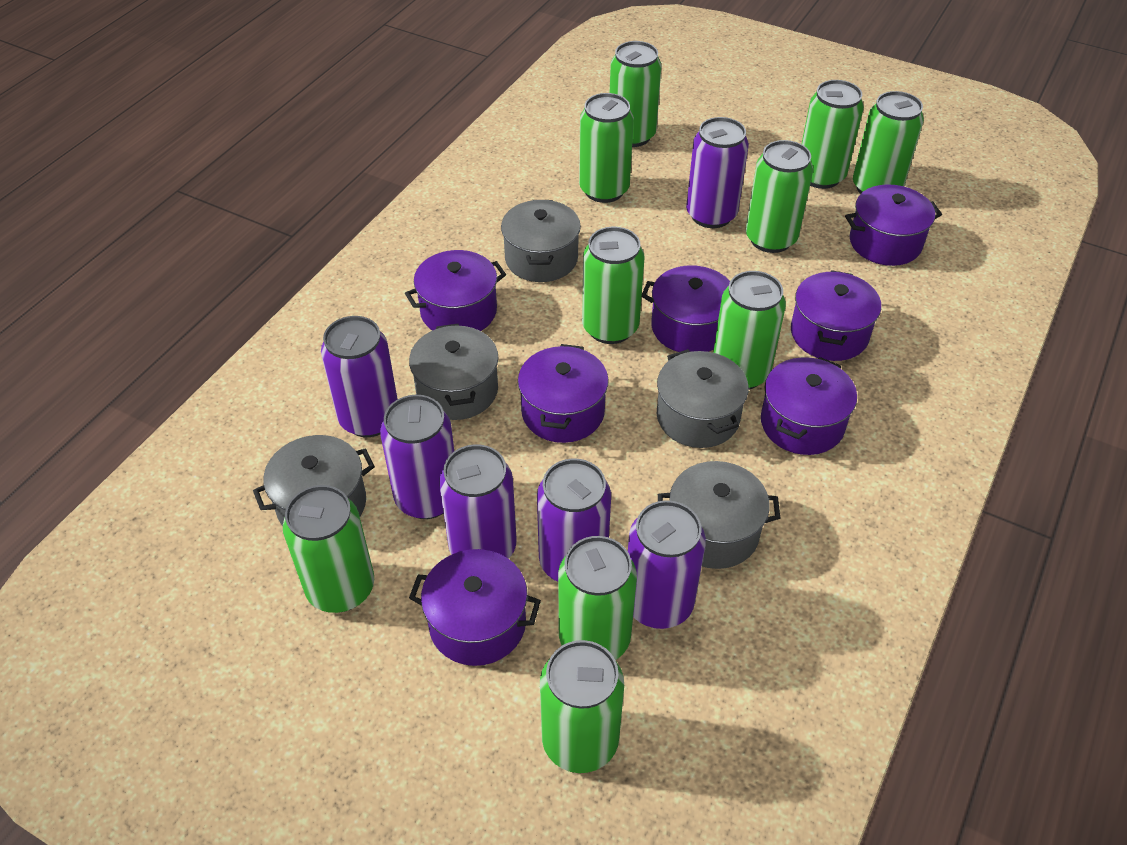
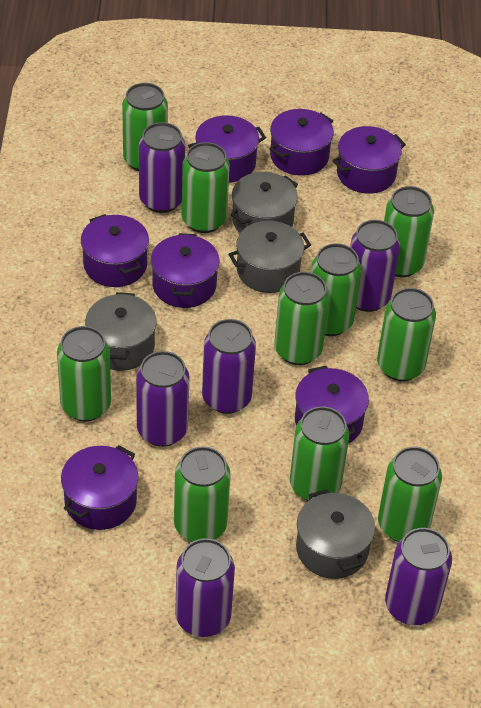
grey pot: 5 -> 4

